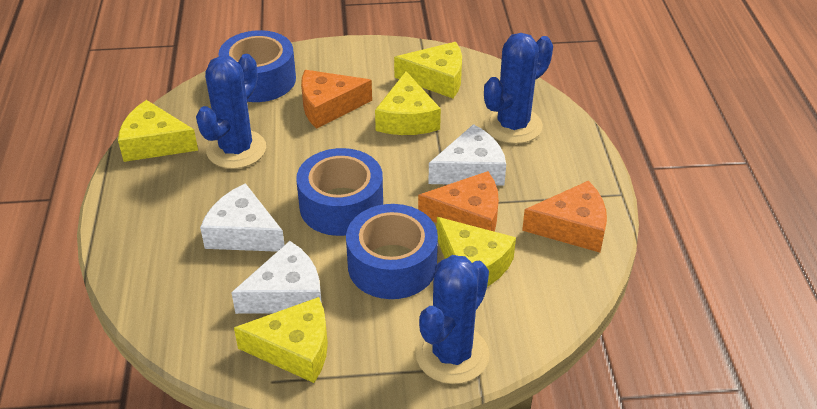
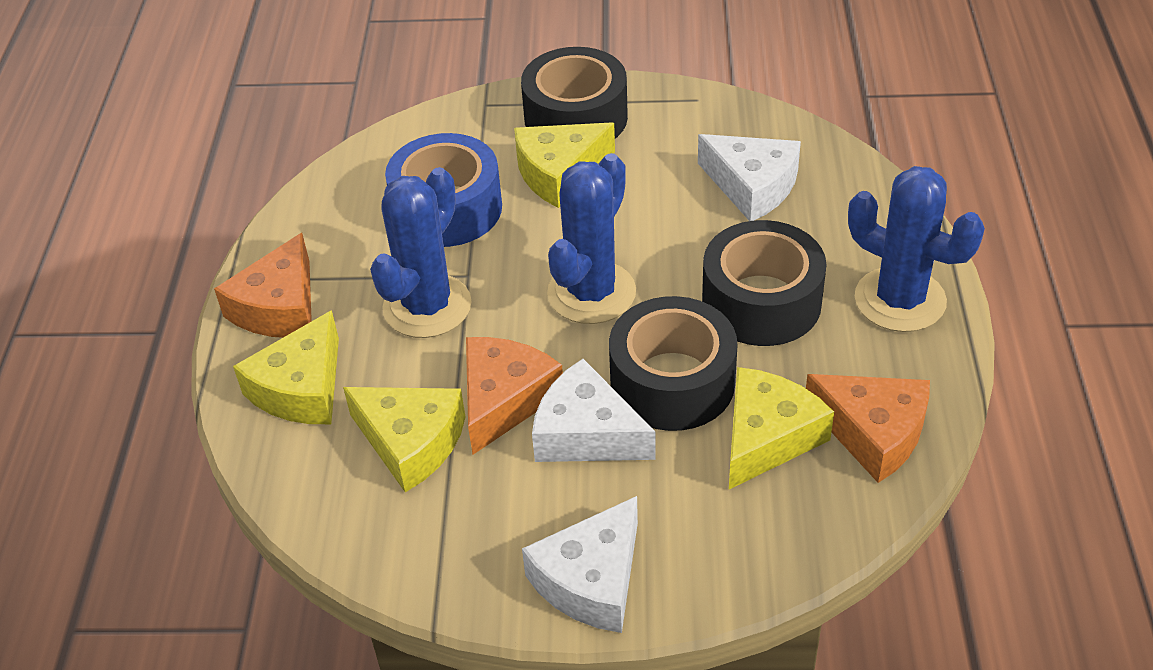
black tape: 0 -> 3
blue tape: 3 -> 1
yellow cheese: 5 -> 4

